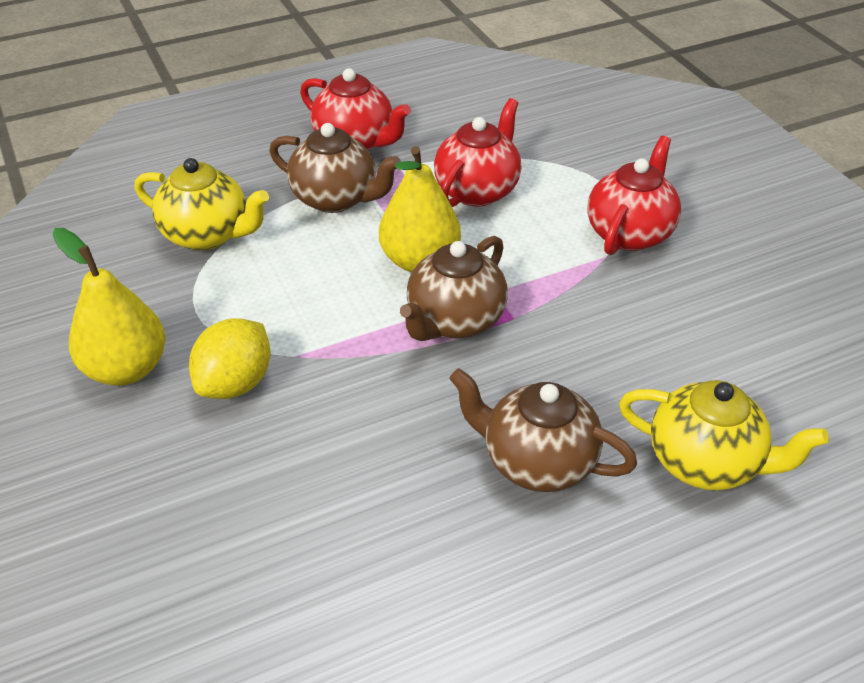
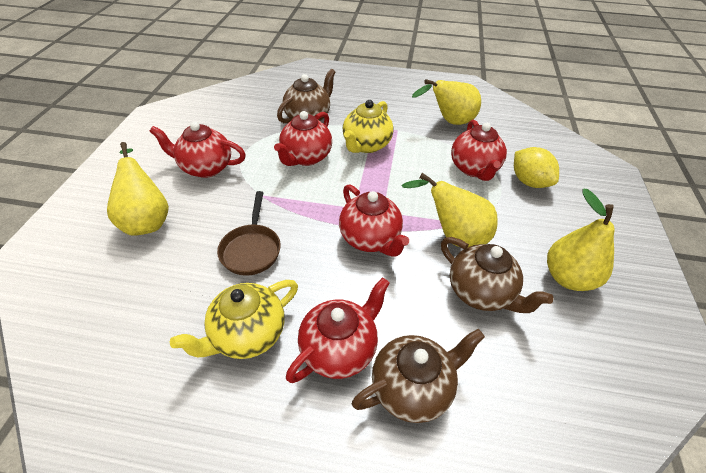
brown pan: 0 -> 1
red teapot: 3 -> 5
yellow pear: 2 -> 4

